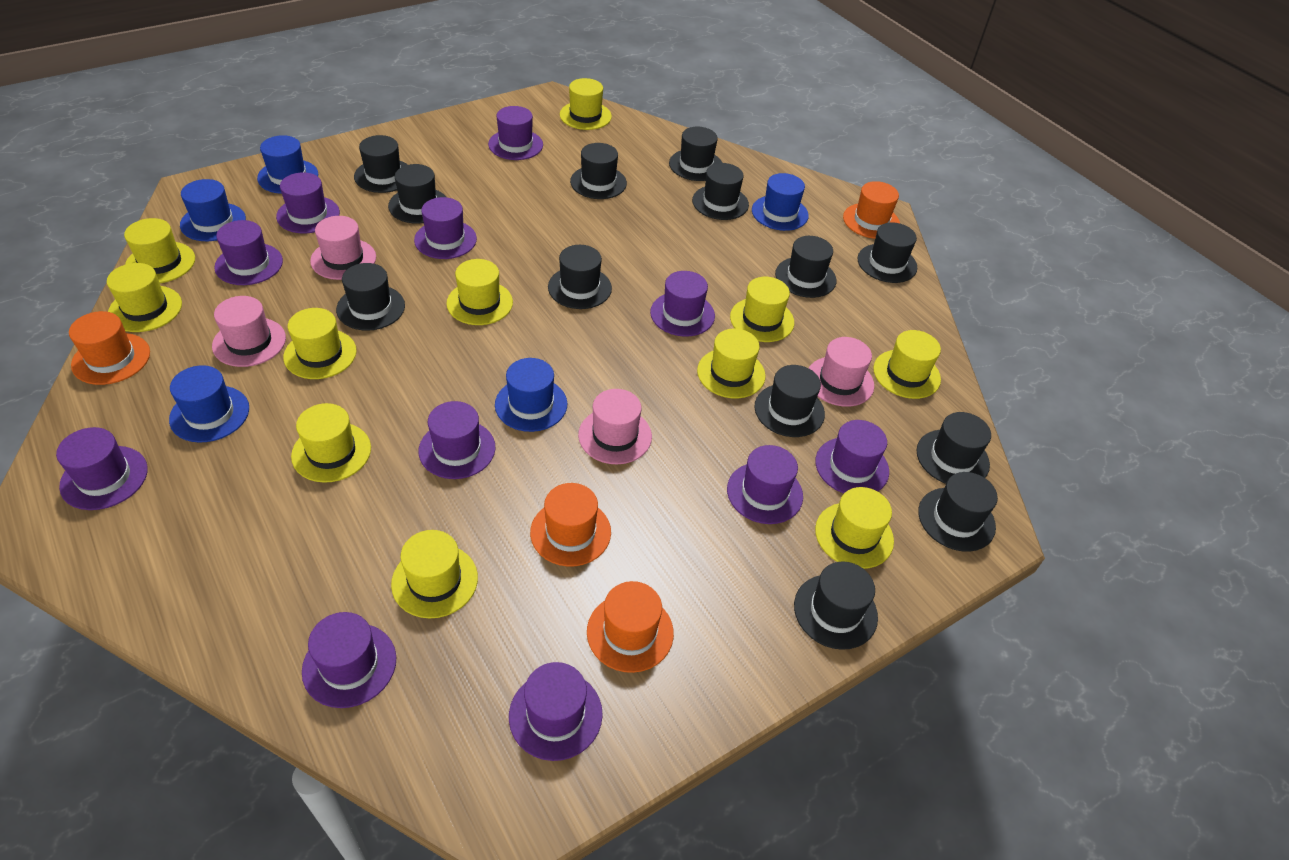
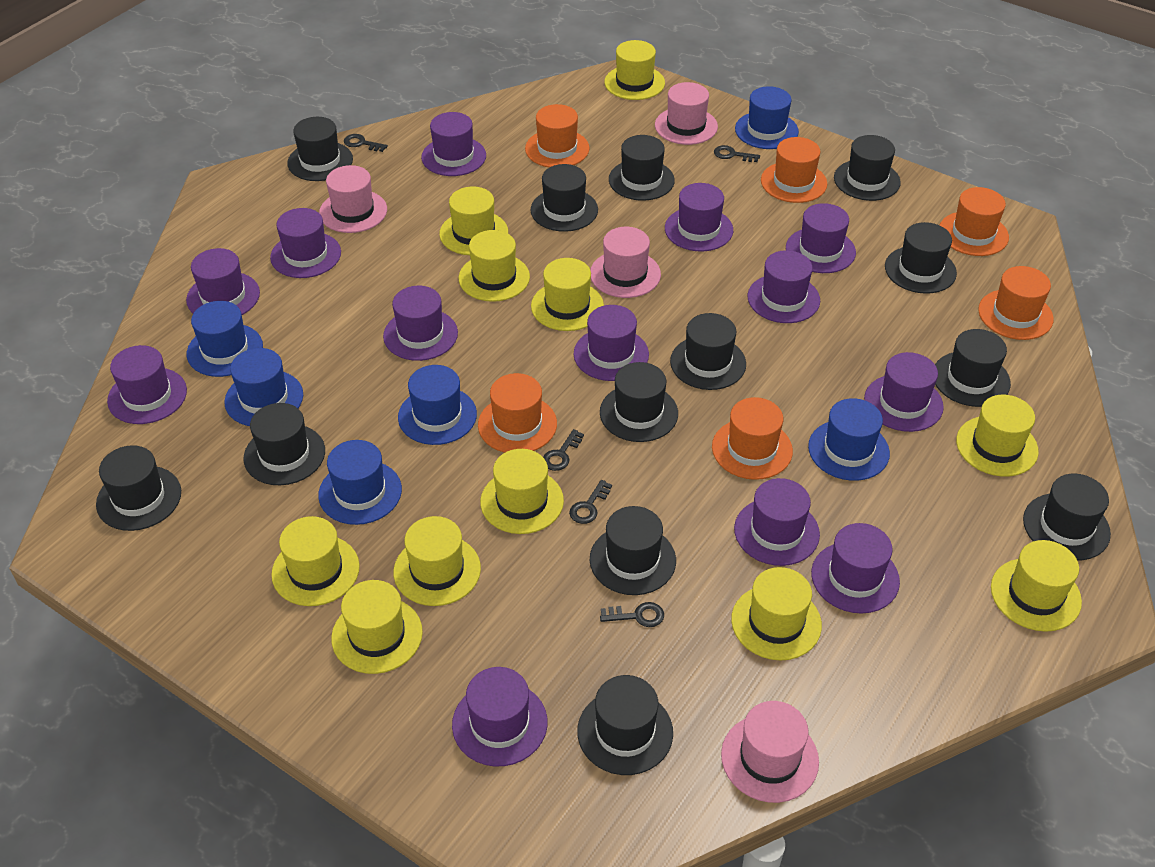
black key: 0 -> 5
blue hat: 5 -> 6
orange hat: 4 -> 6
purple hat: 11 -> 13

